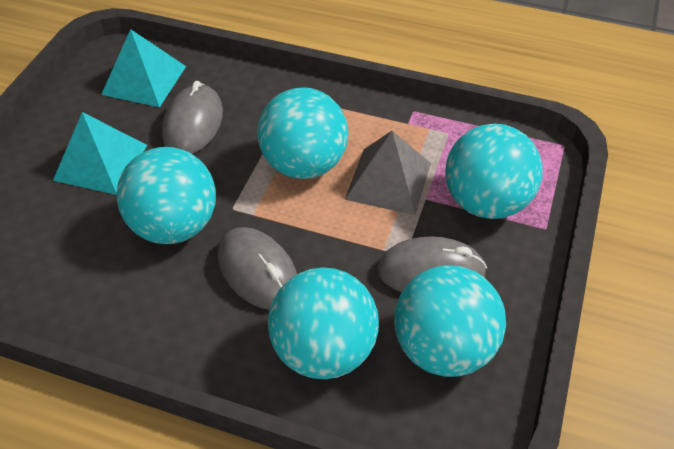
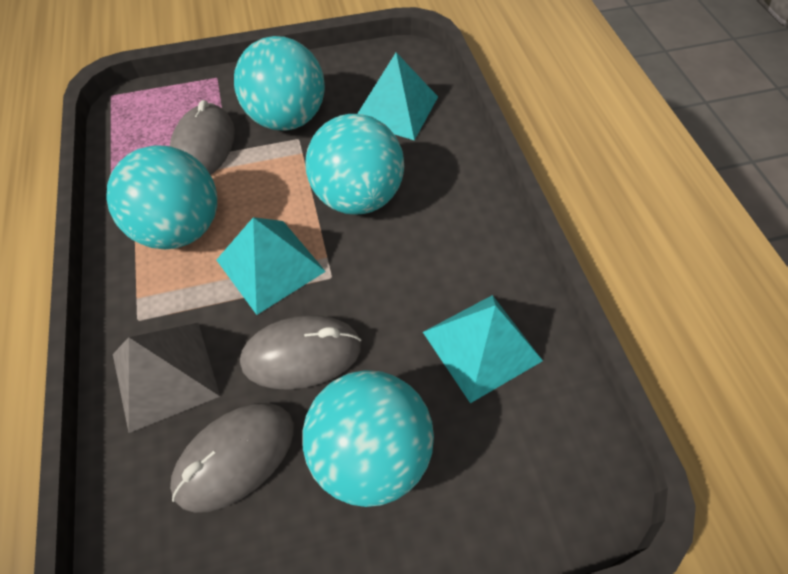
turquoise ball: 5 -> 4
turquoise pyramid: 2 -> 3

